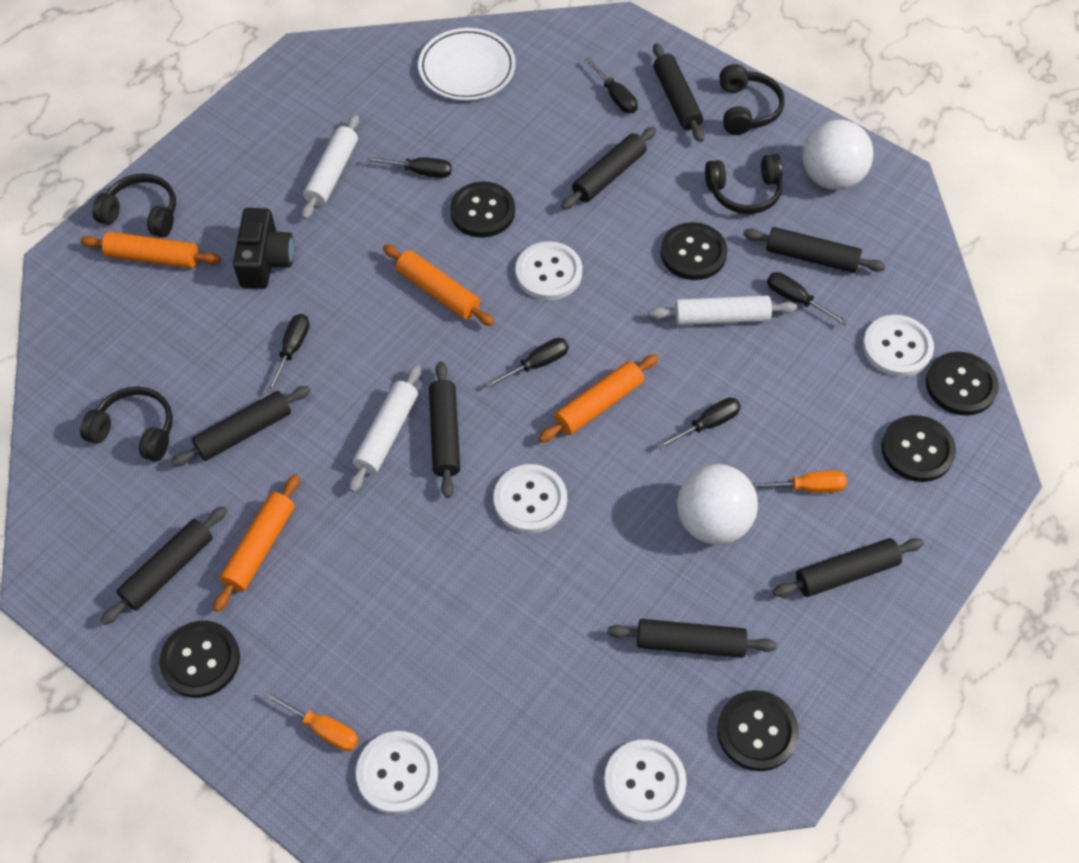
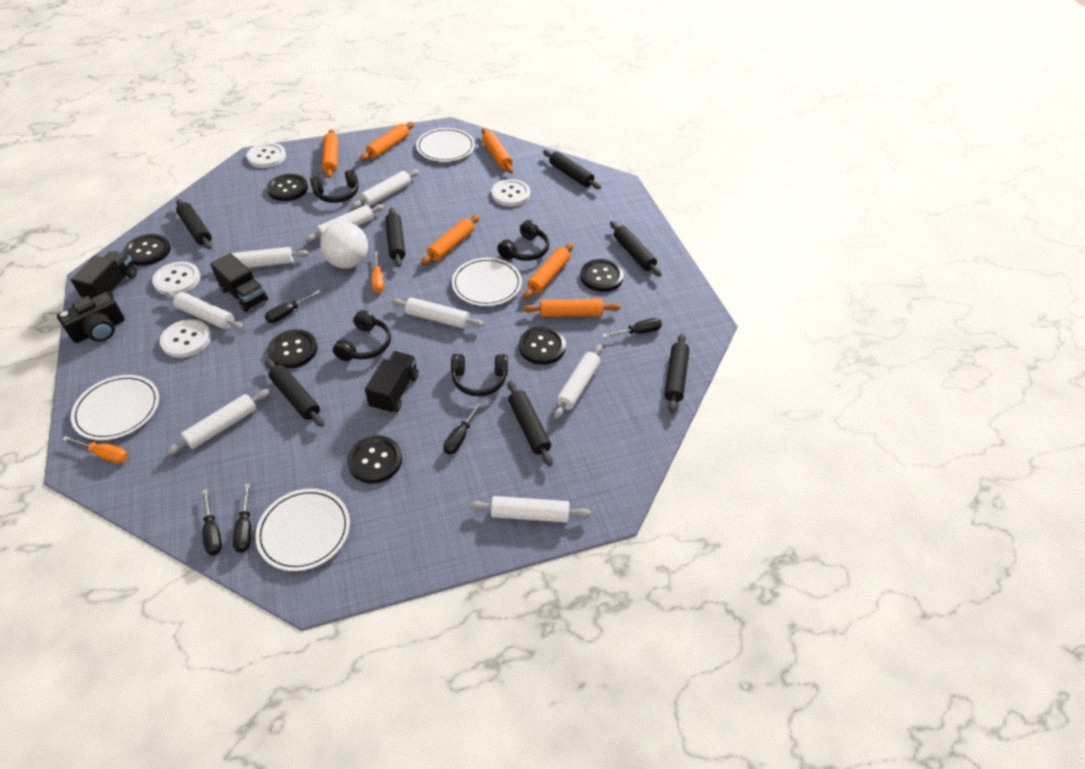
black rolling pin: 8 -> 7
black screwdriver: 6 -> 5
black truck: 0 -> 3
orange rolling pin: 4 -> 6
white ball: 2 -> 1
white button: 5 -> 4
white plate: 1 -> 4
white rolling pin: 3 -> 8

